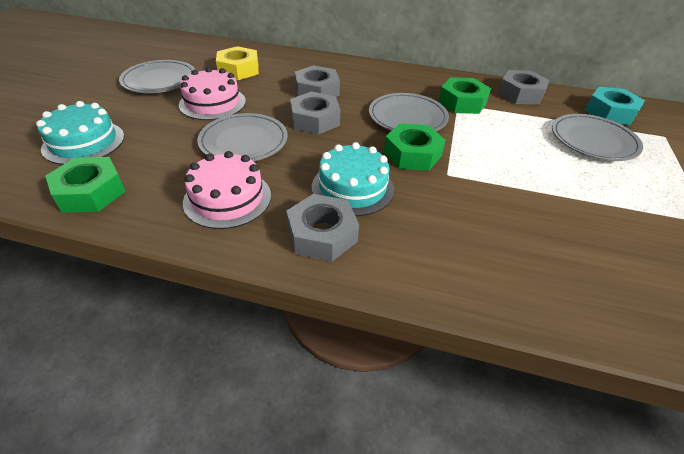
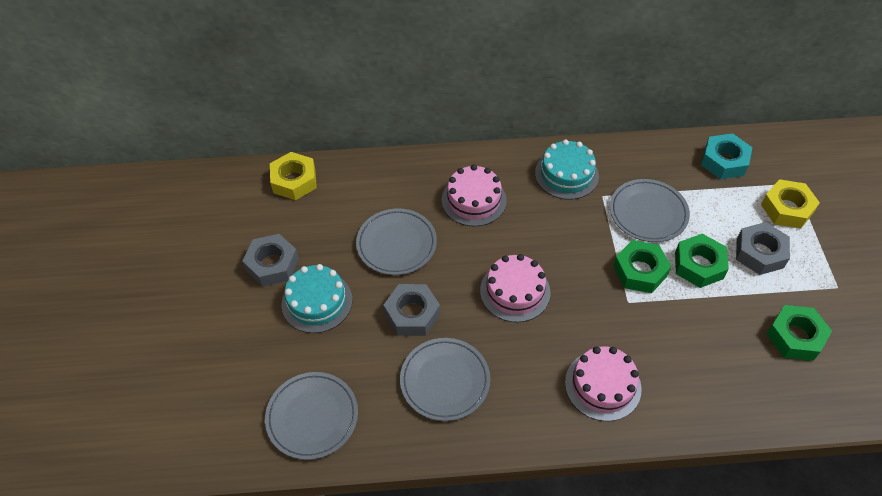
grey nut: 4 -> 3
pink cake: 2 -> 3
yellow nut: 1 -> 2

